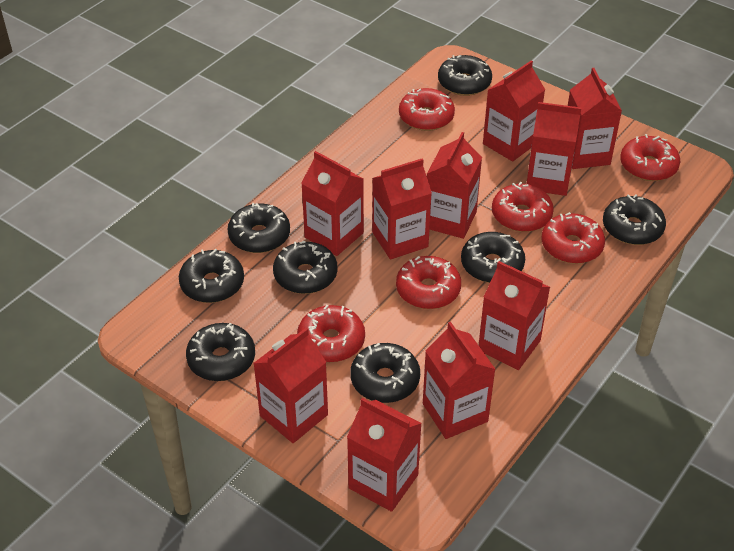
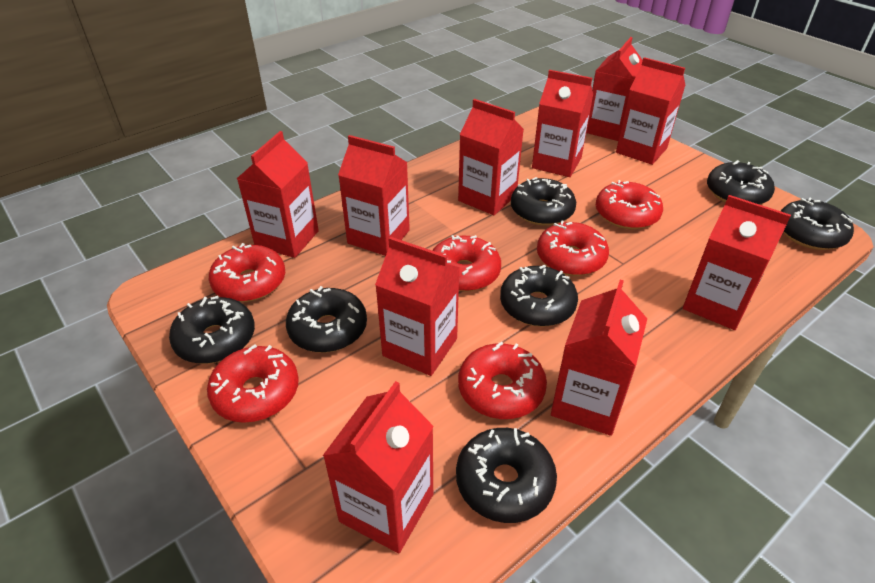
black donut: 8 -> 7

